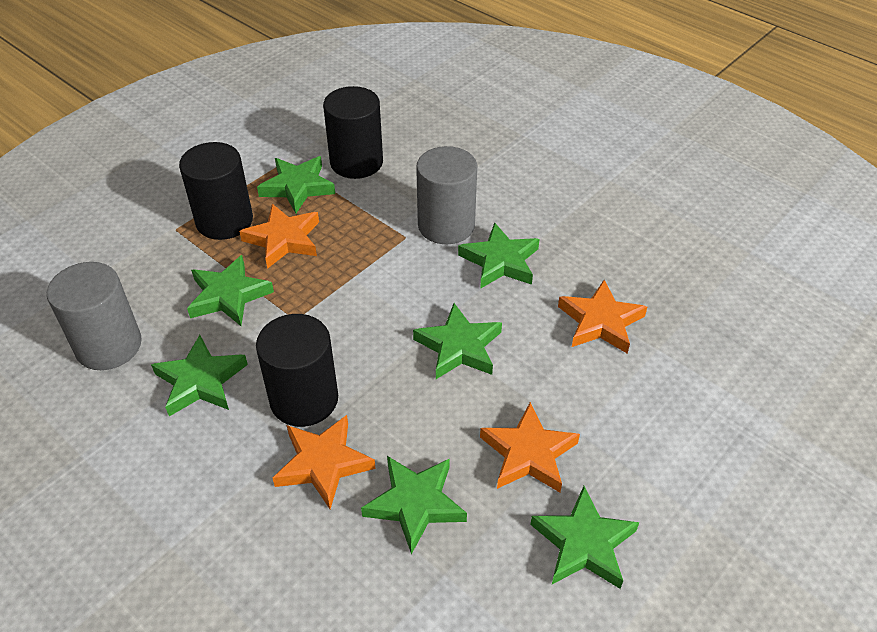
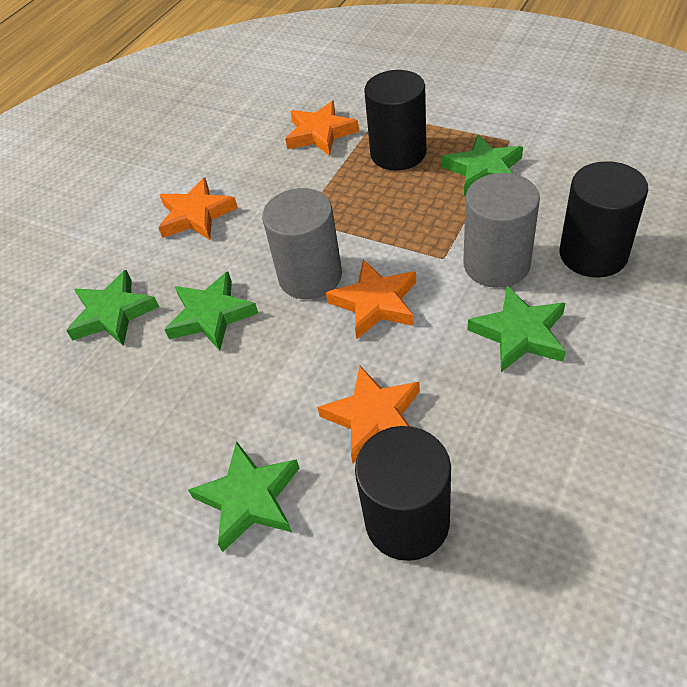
green star: 7 -> 5

